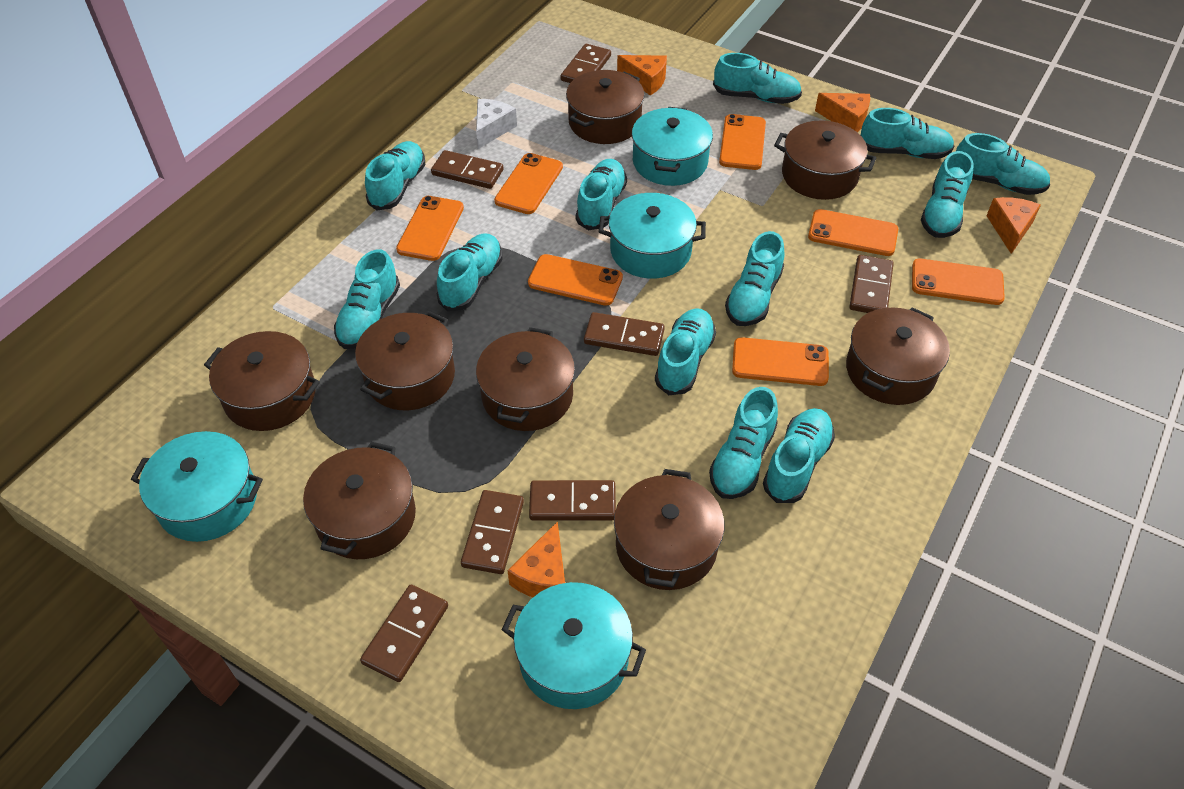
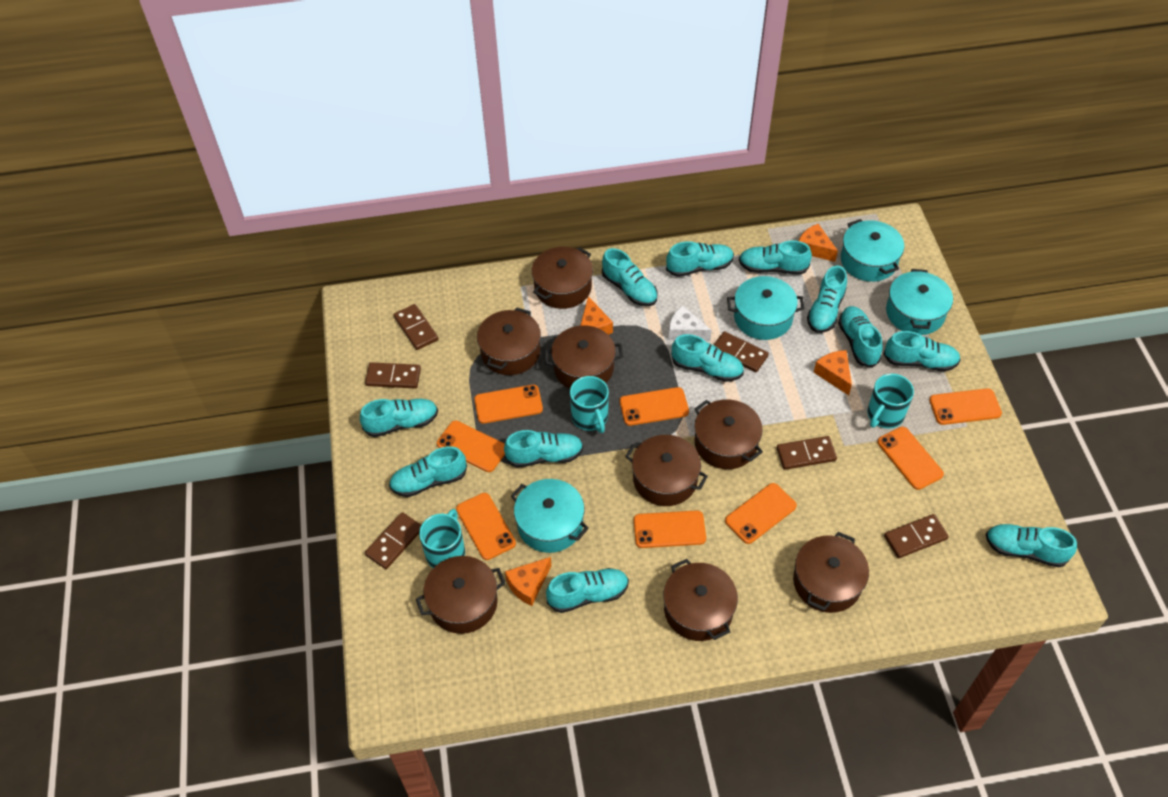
brown domino: 7 -> 6
orange phone: 7 -> 8
turquoise mug: 0 -> 3

